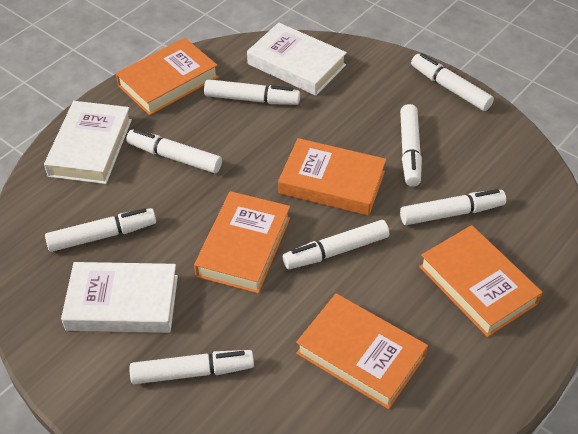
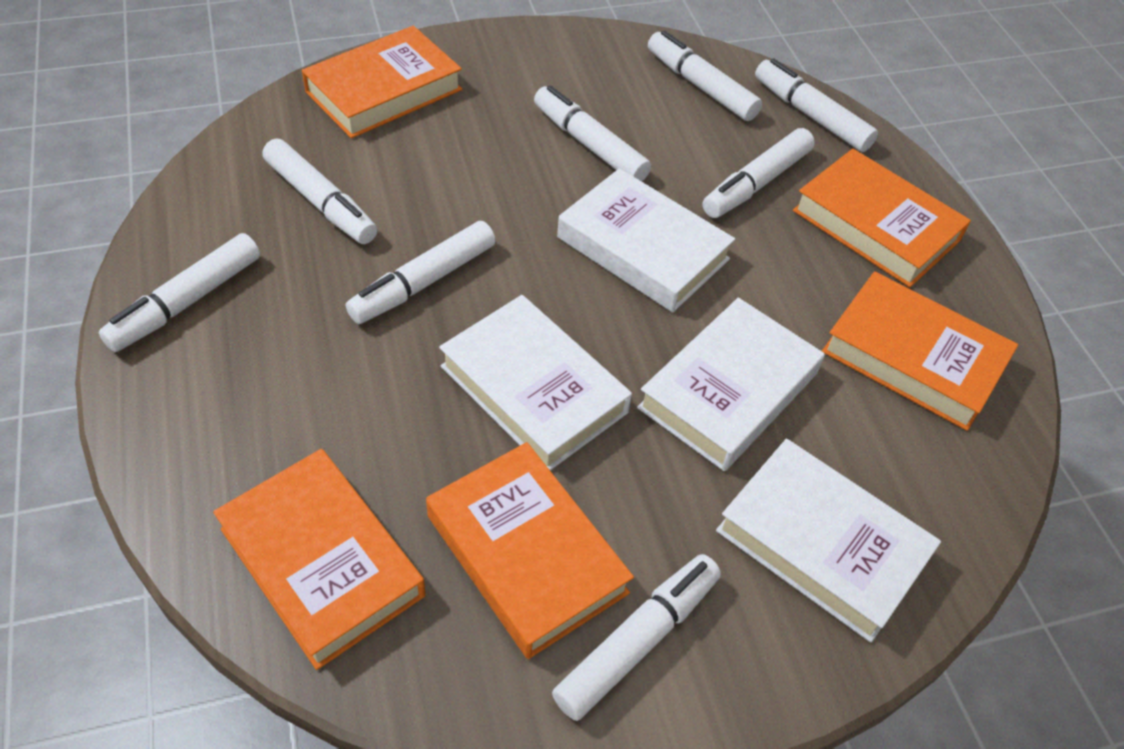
white book: 3 -> 4

